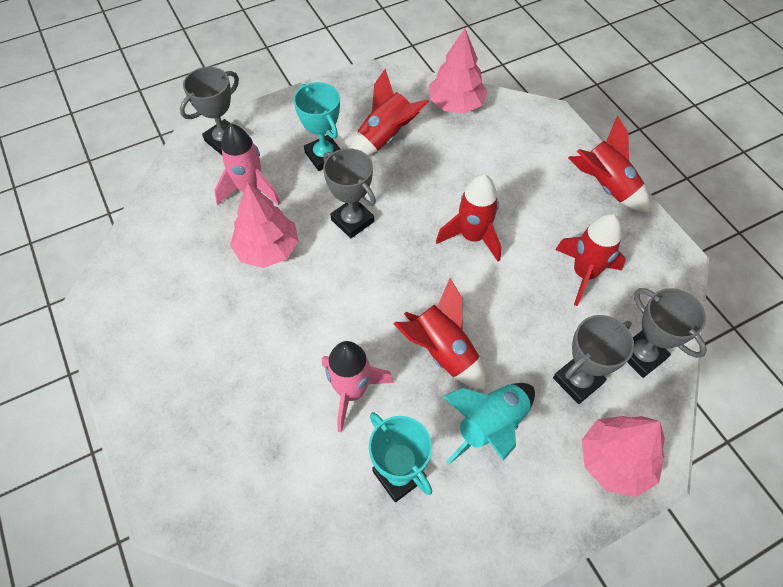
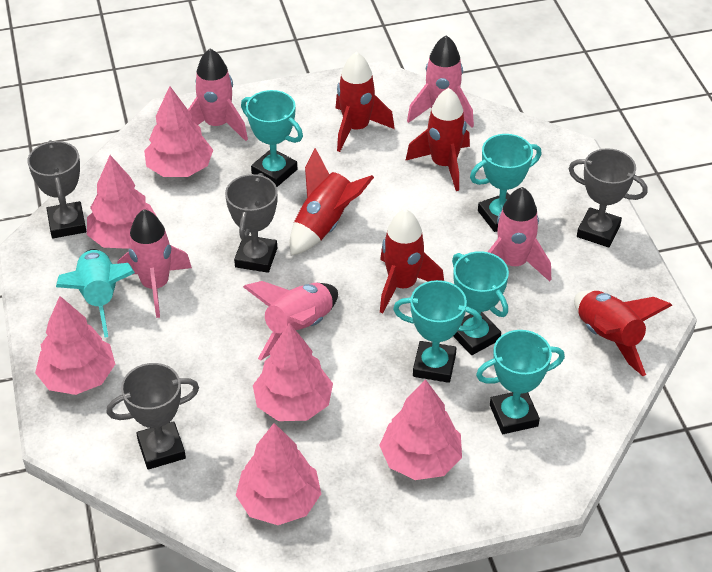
pink rocket: 2 -> 5
pink tree: 3 -> 6
turquoise trophy: 2 -> 5

